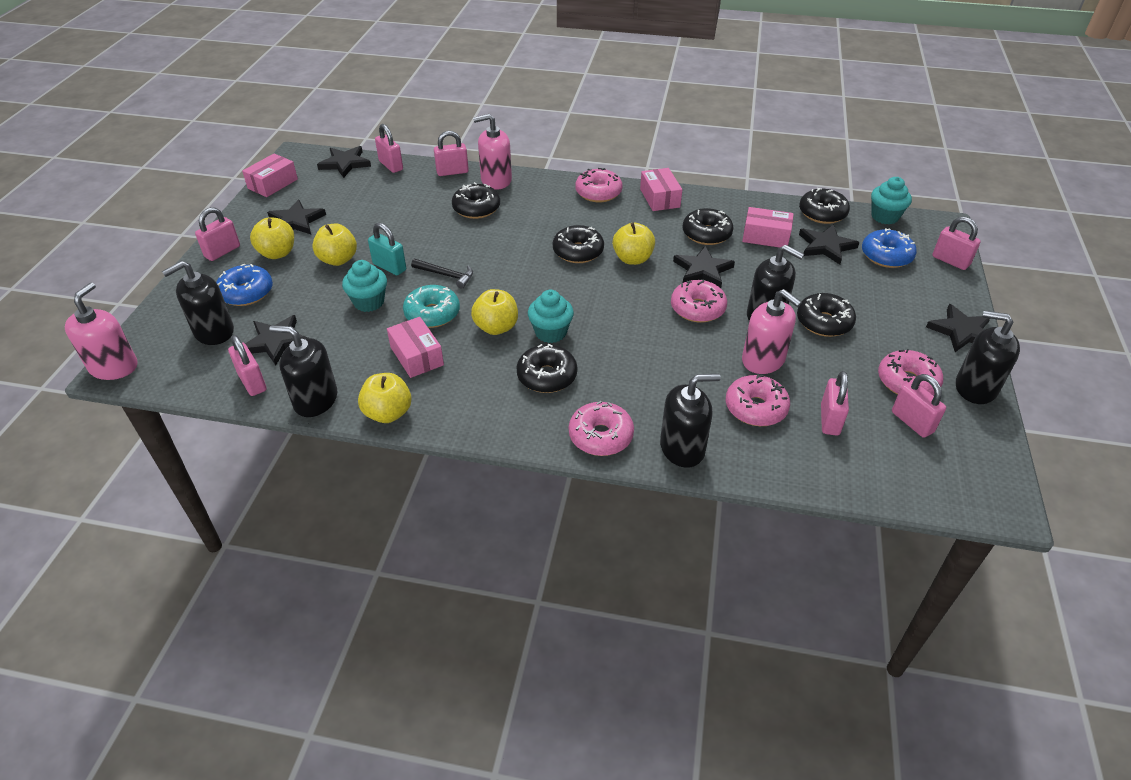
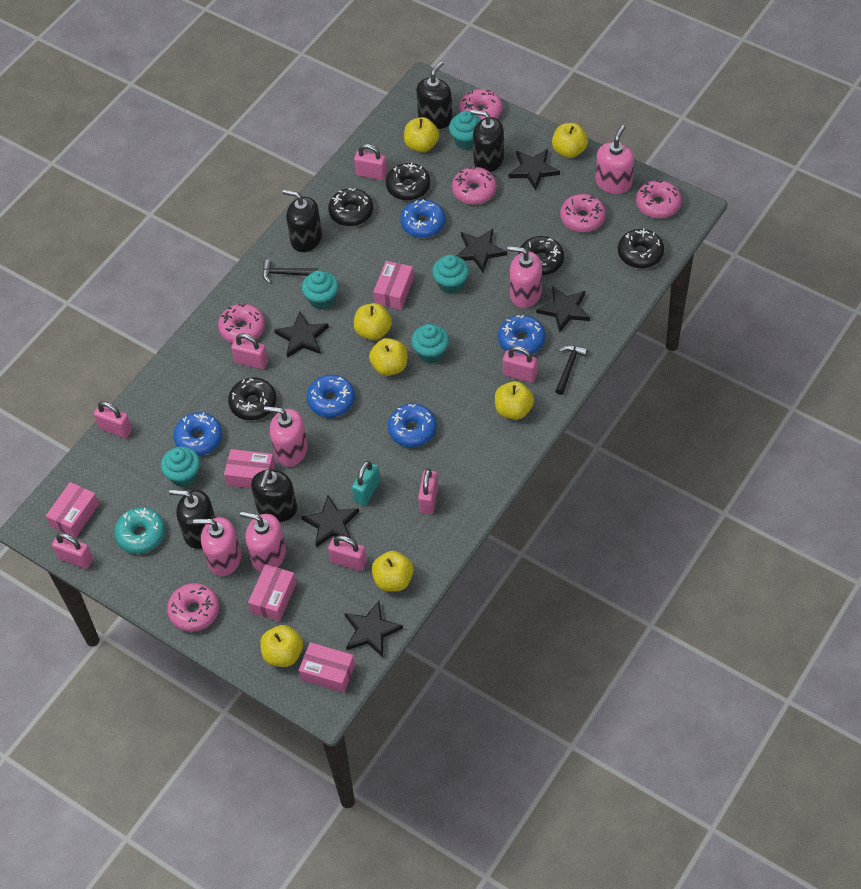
black donut: 6 -> 5
black hammer: 1 -> 2
blue donut: 2 -> 5
pink box: 4 -> 5
pink donut: 5 -> 6
pink soap dispenser: 3 -> 5
turquoise cupcake: 3 -> 5
yellow apple: 5 -> 7

